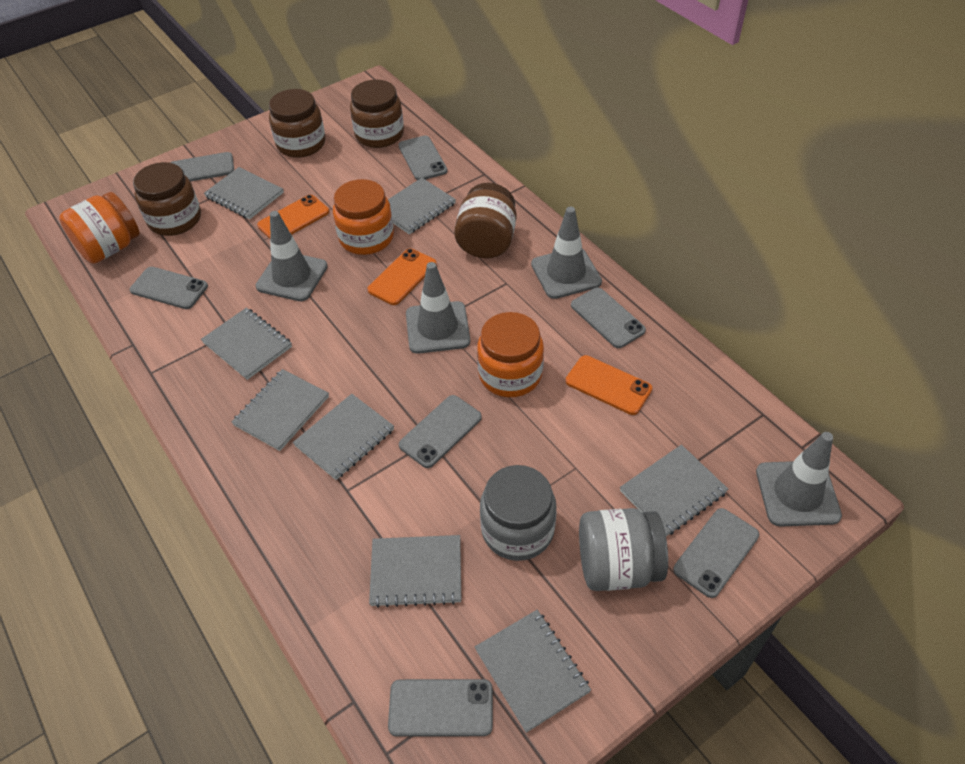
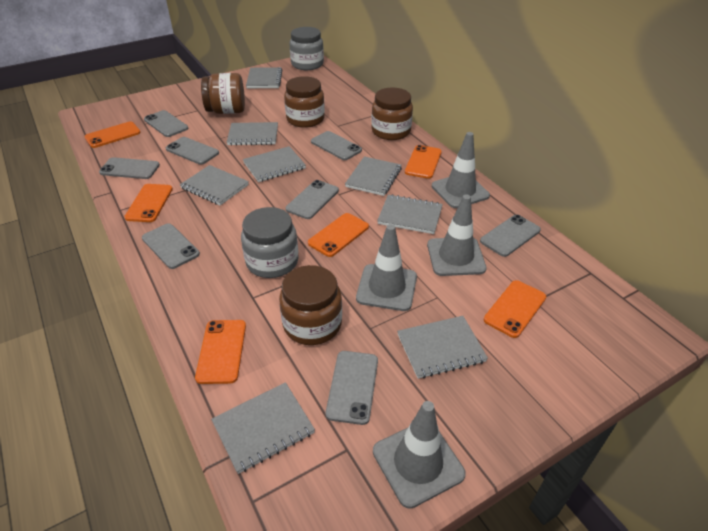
grey phone: 7 -> 8
orange jar: 3 -> 0
orange phone: 3 -> 6

